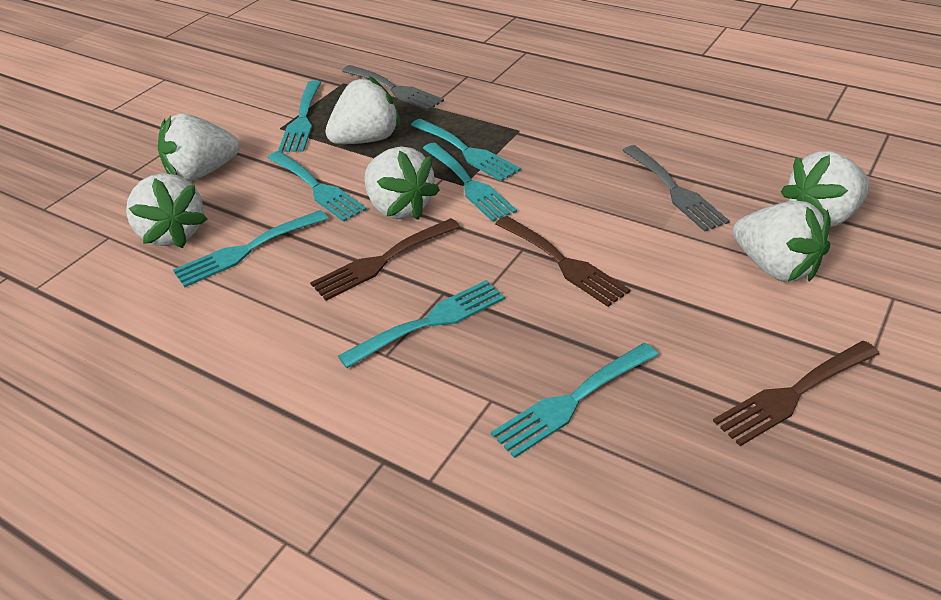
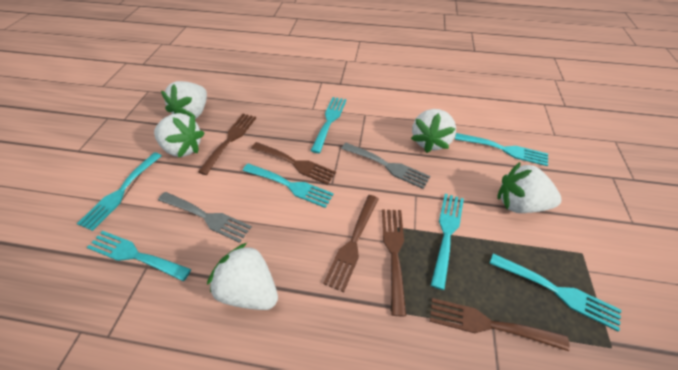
brown fork: 3 -> 5
white strawberry: 6 -> 5

